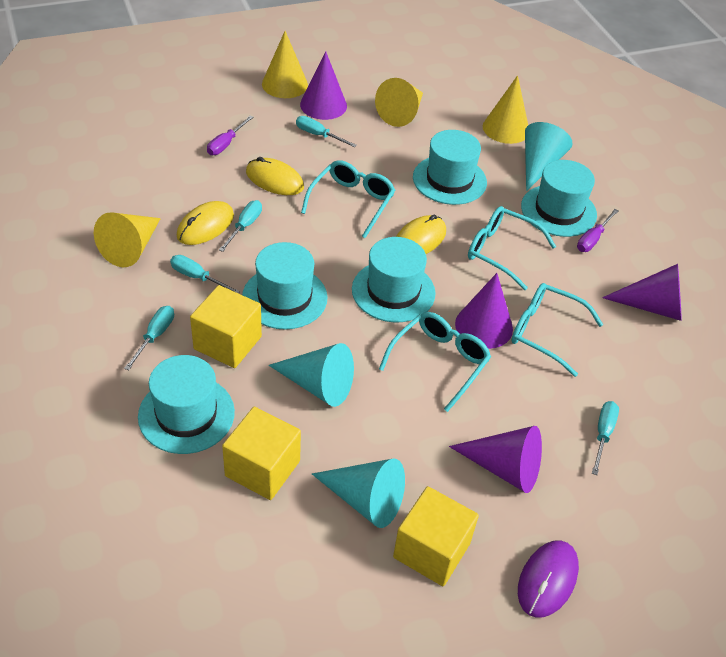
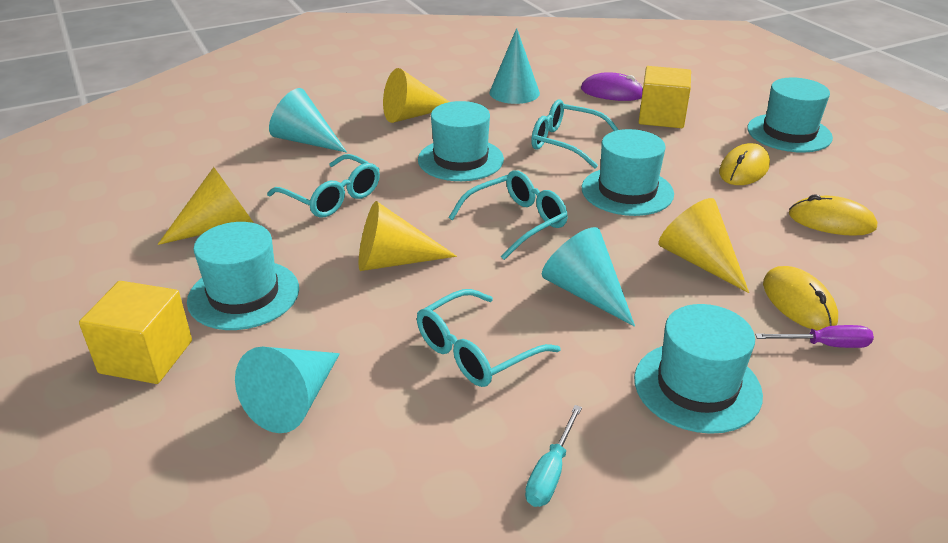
purple cone: 4 -> 0
purple screwdriver: 2 -> 1
turquoise cone: 3 -> 4
turquoise screwdriver: 5 -> 1
yellow cube: 3 -> 2

